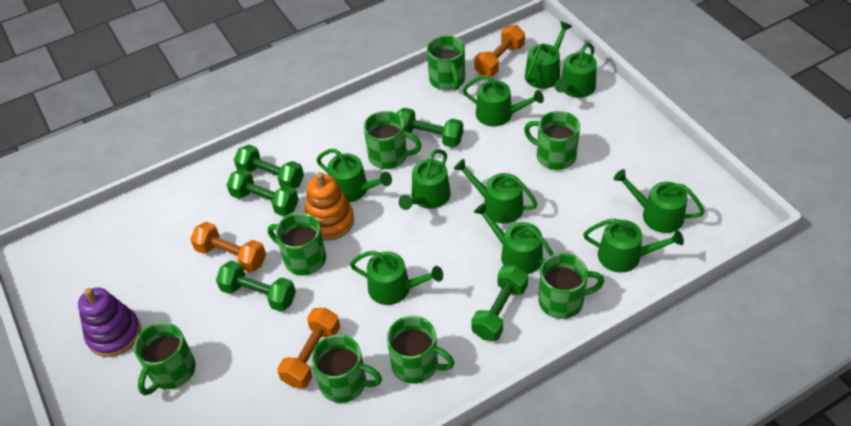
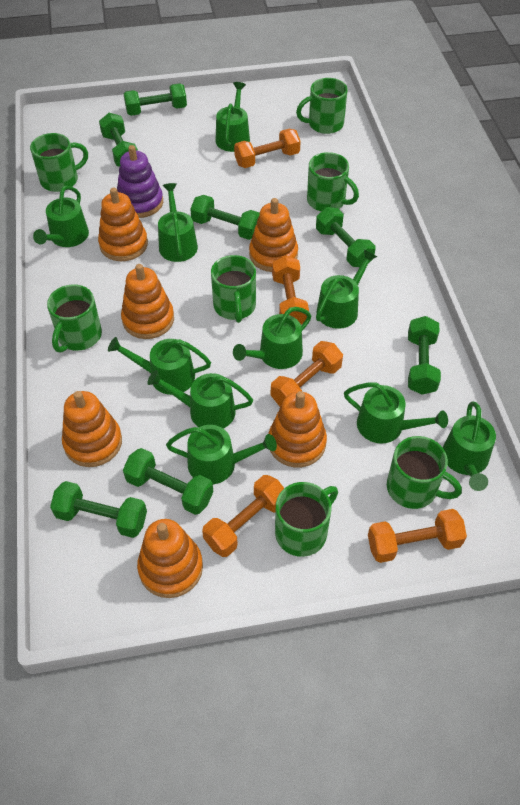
green dumbbell: 5 -> 7
green mug: 8 -> 7
orange dumbbell: 3 -> 5
orange stacking toy: 1 -> 6

